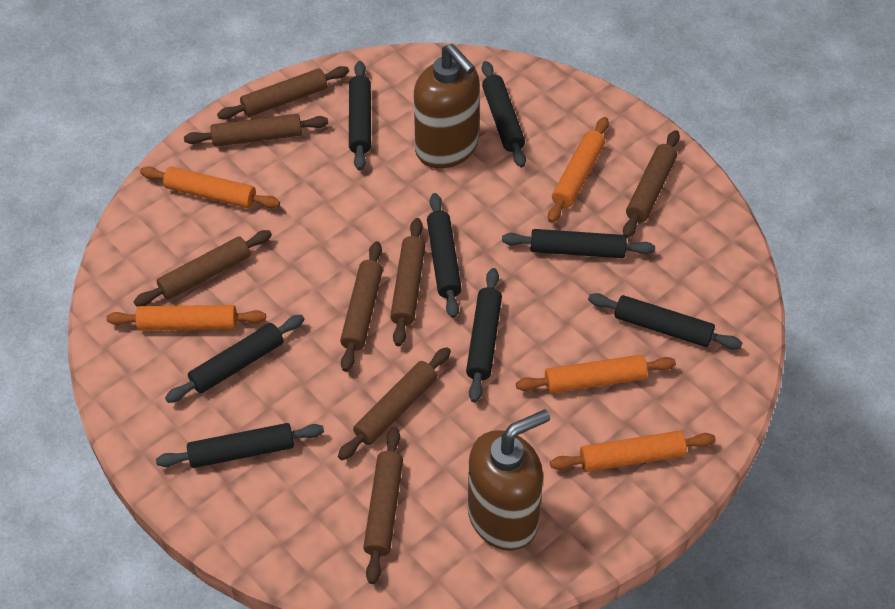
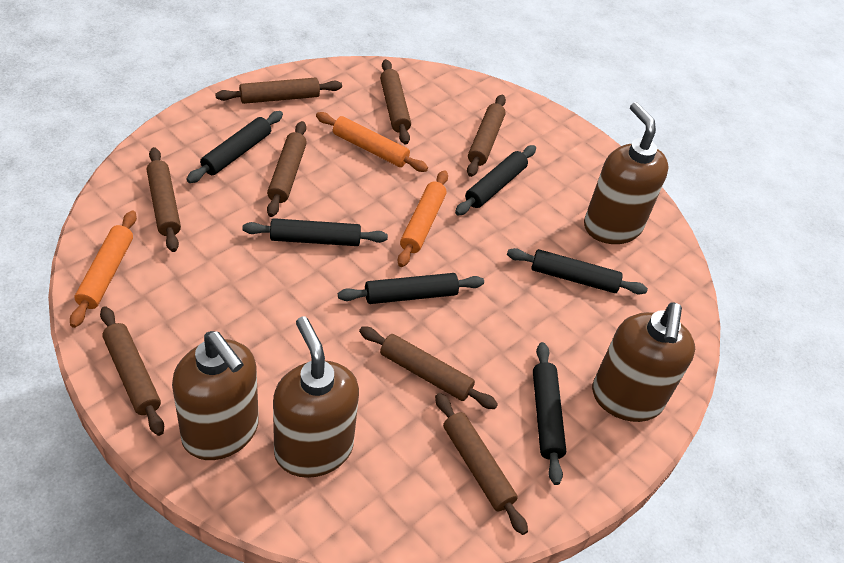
black rolling pin: 8 -> 6
brown soap dispenser: 2 -> 4
orange rolling pin: 5 -> 3

